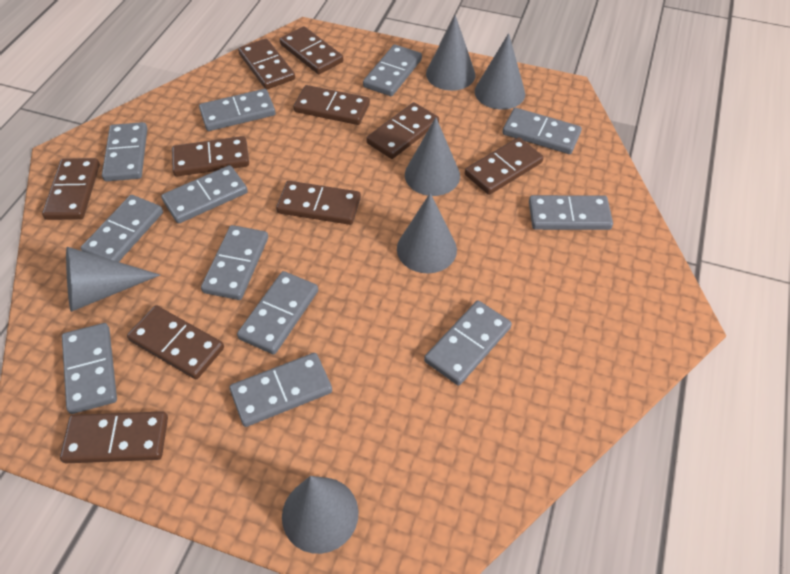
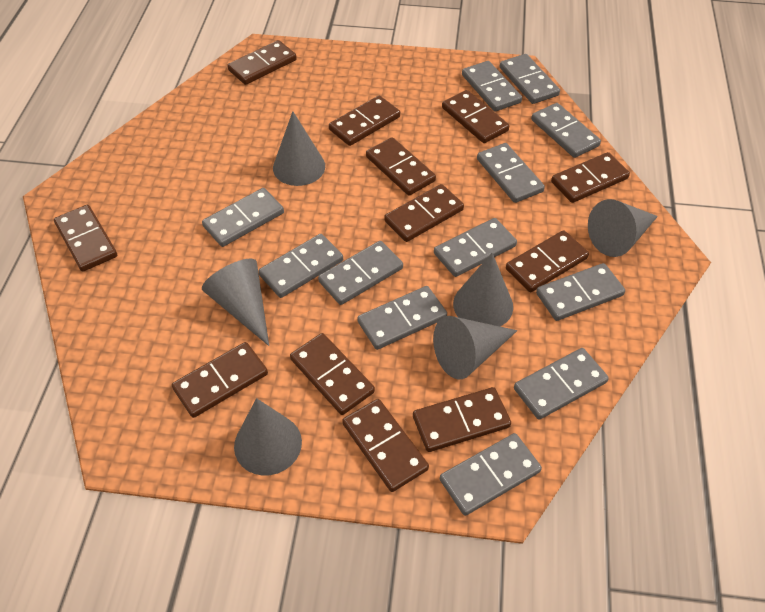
brown domino: 10 -> 12

